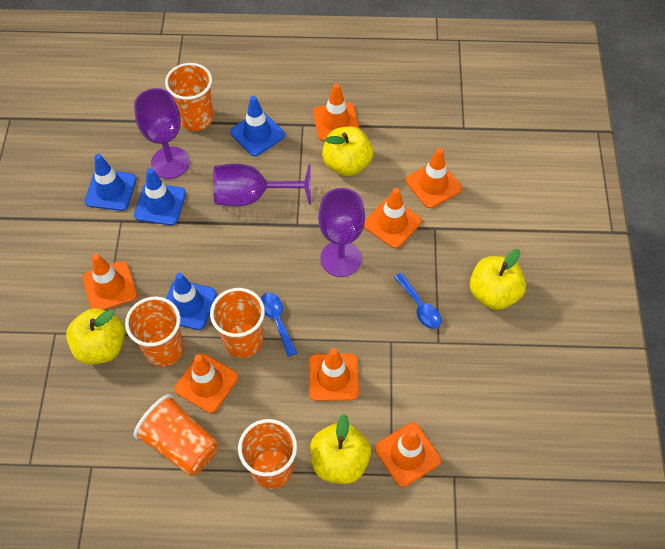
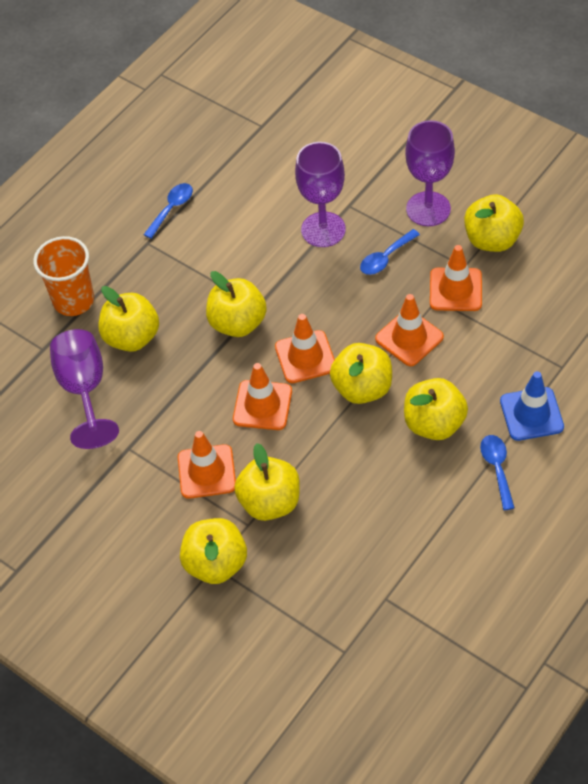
blue spoon: 2 -> 3
blue traffic cone: 4 -> 1
orange cup: 5 -> 1
orange traffic cone: 7 -> 5
yellow apple: 4 -> 7

